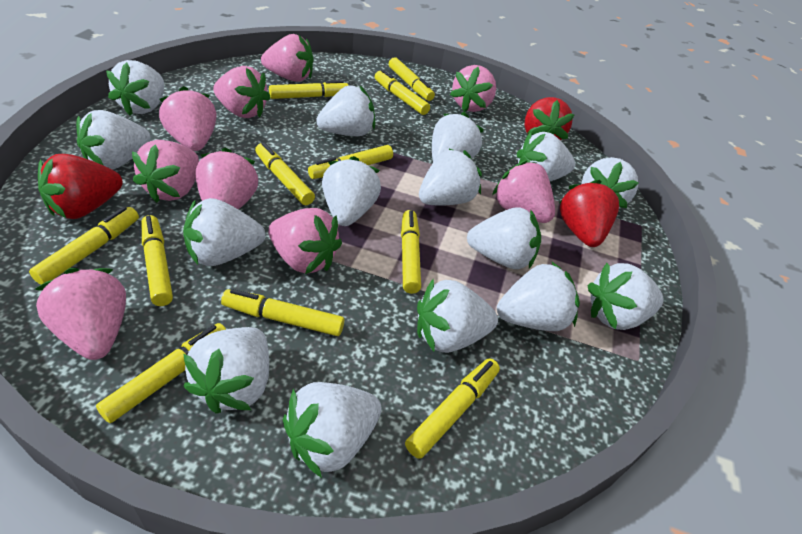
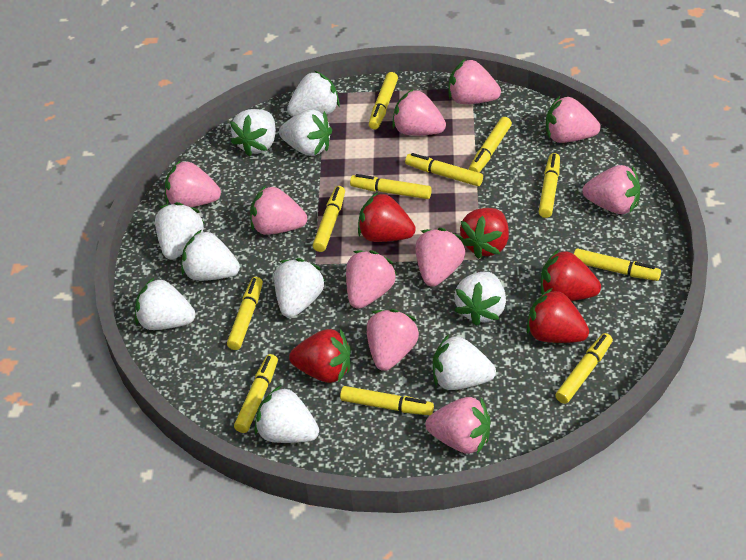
pink strawberry: 9 -> 10
red strawberry: 3 -> 5
white strawberry: 15 -> 10

